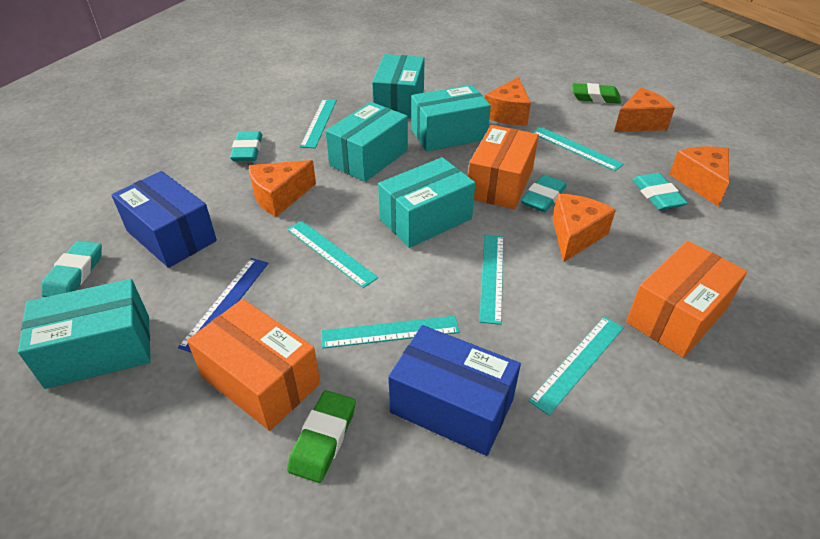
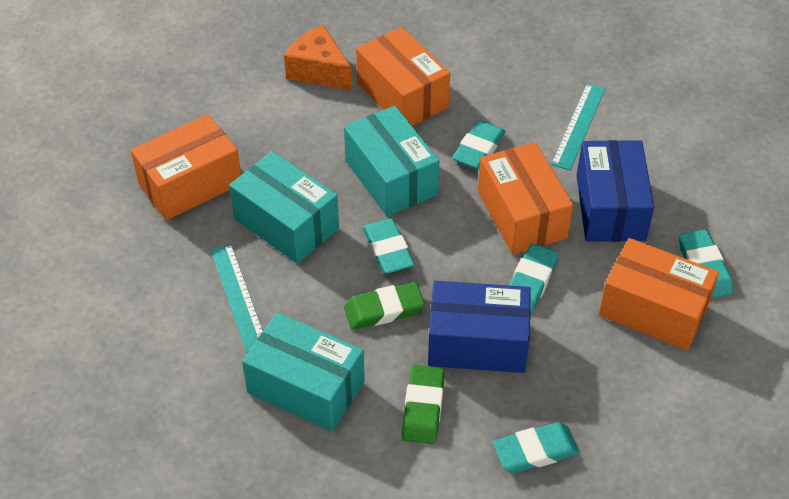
blue ruler: 1 -> 0
orange box: 3 -> 4
orange cheese: 5 -> 1
turquoise box: 5 -> 3
turquoise eraser: 4 -> 5
turquoise ruler: 6 -> 2

